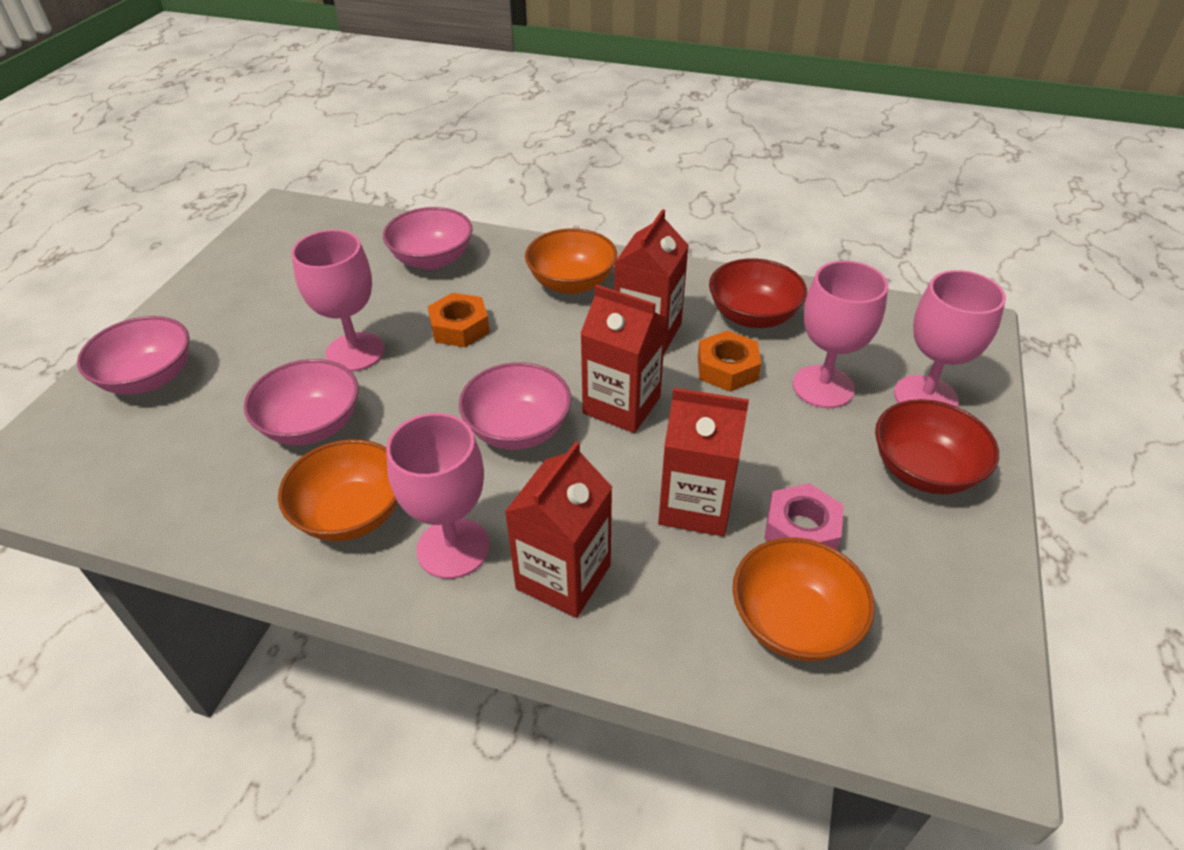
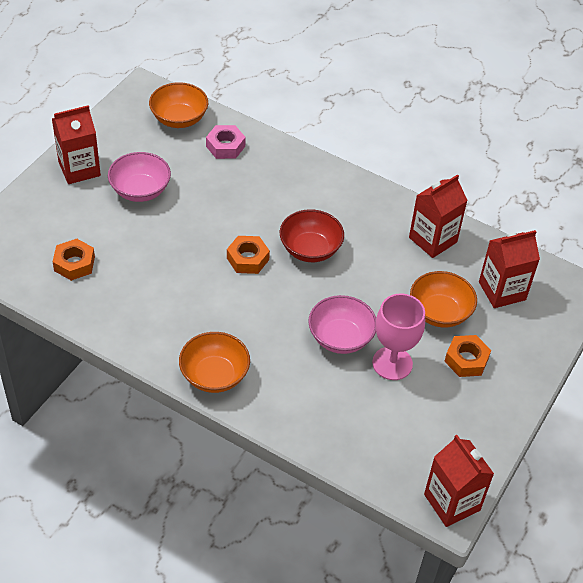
orange nut: 2 -> 3
pink bowl: 4 -> 2
pink goblet: 4 -> 1
red bowl: 2 -> 1

